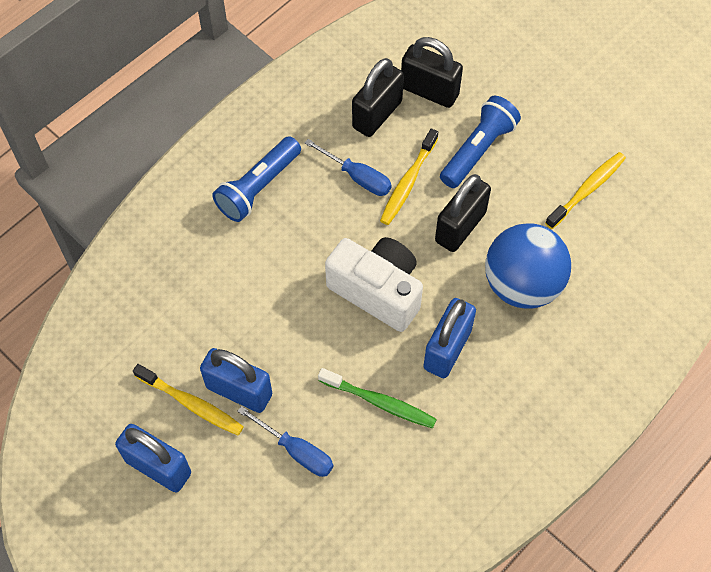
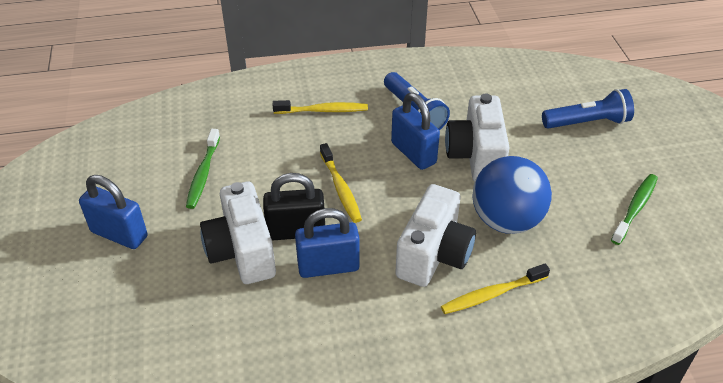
black padlock: 3 -> 1
blue screwdriver: 2 -> 0
green toothbrush: 1 -> 2
white camera: 1 -> 3

